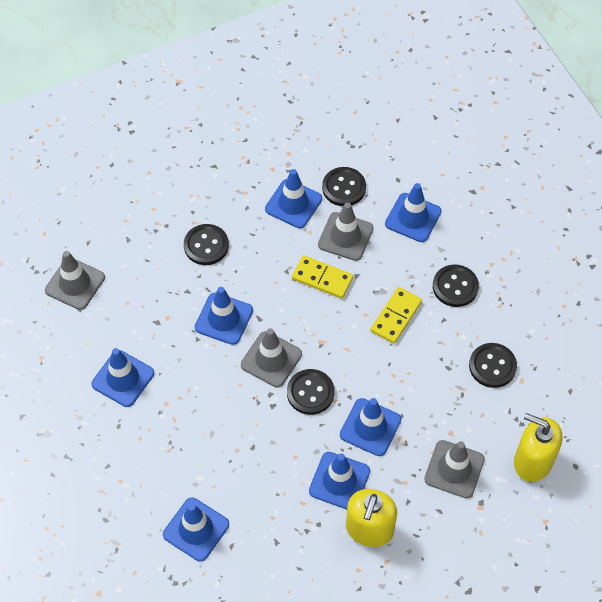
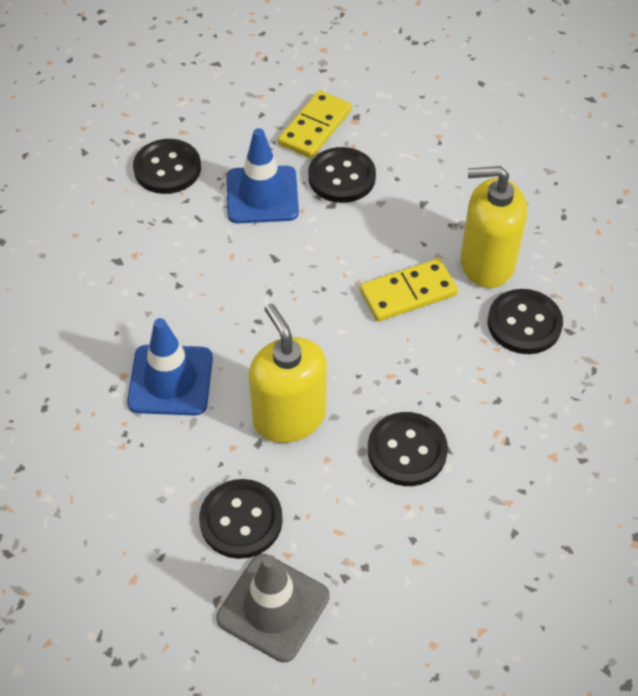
blue traffic cone: 7 -> 2
grey traffic cone: 4 -> 1

